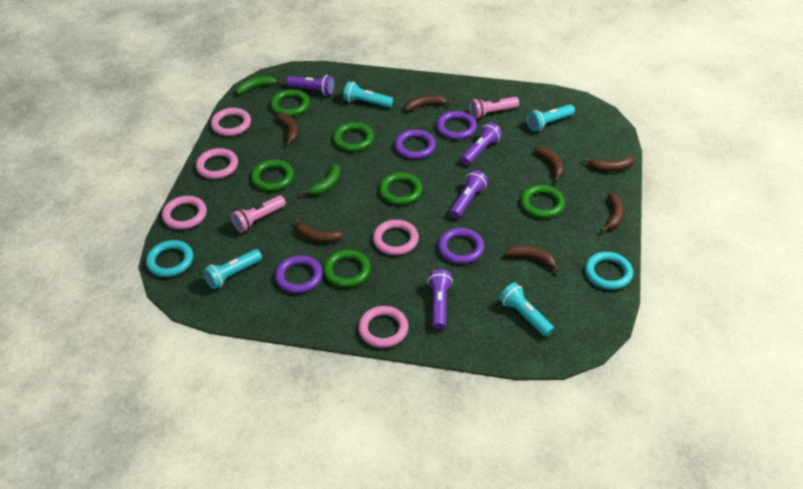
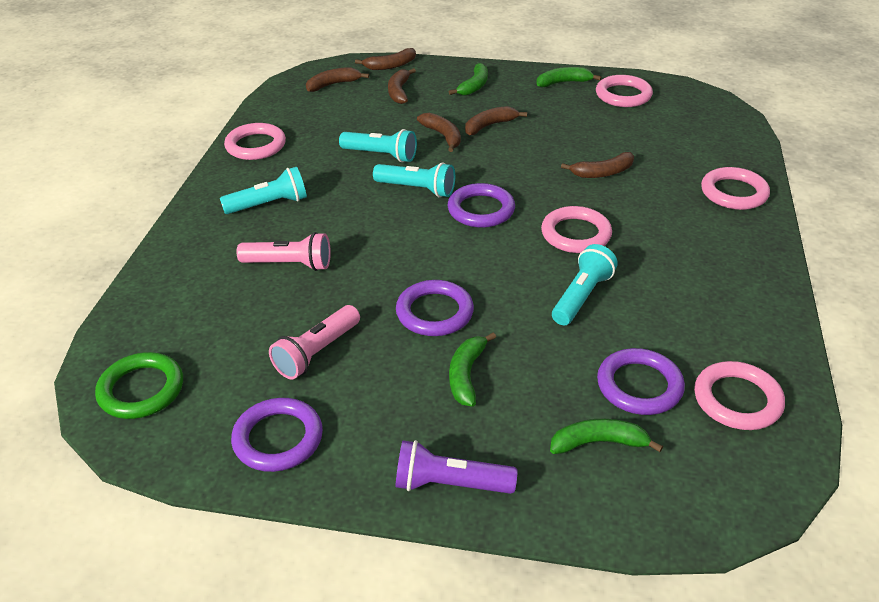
brown banana: 7 -> 6
green banana: 2 -> 4
green ring: 6 -> 1
purple flashlight: 4 -> 1
turquoise ring: 2 -> 0

